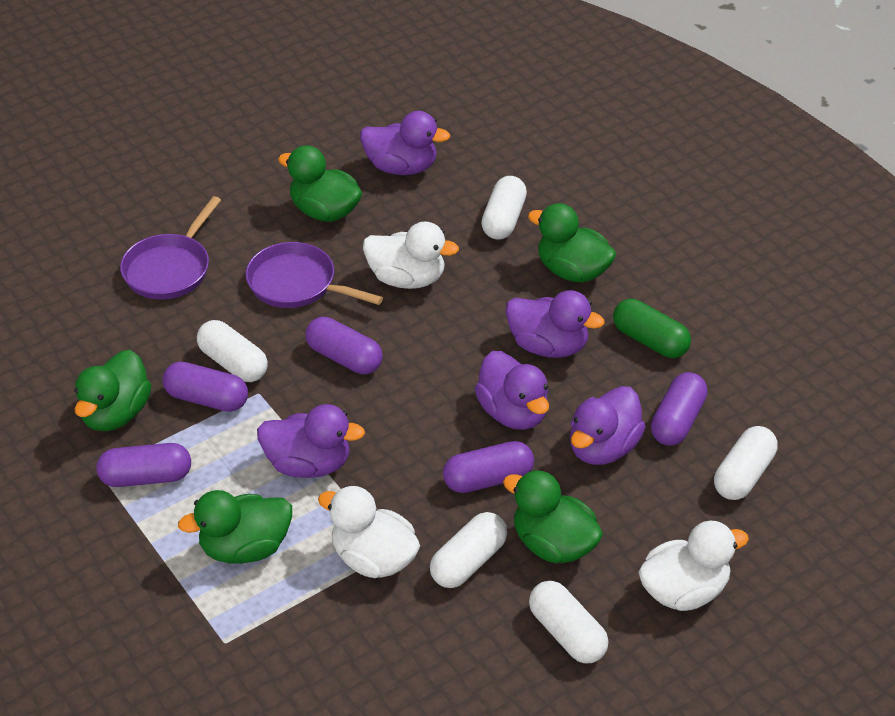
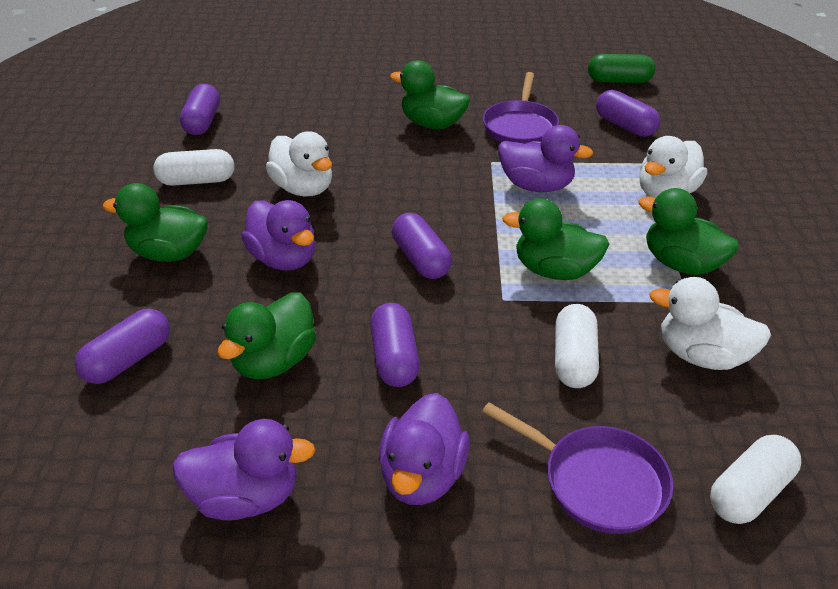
purple duck: 5 -> 4
white capsule: 5 -> 3

